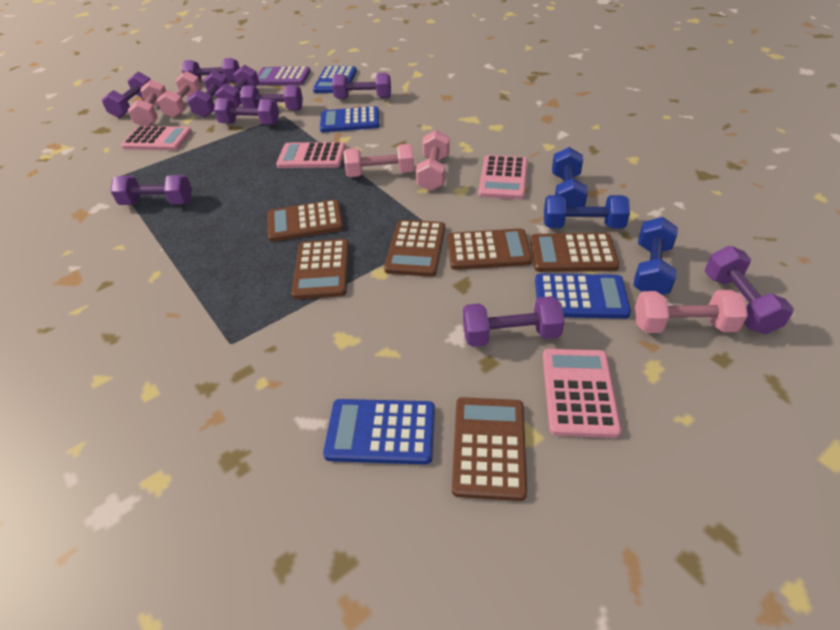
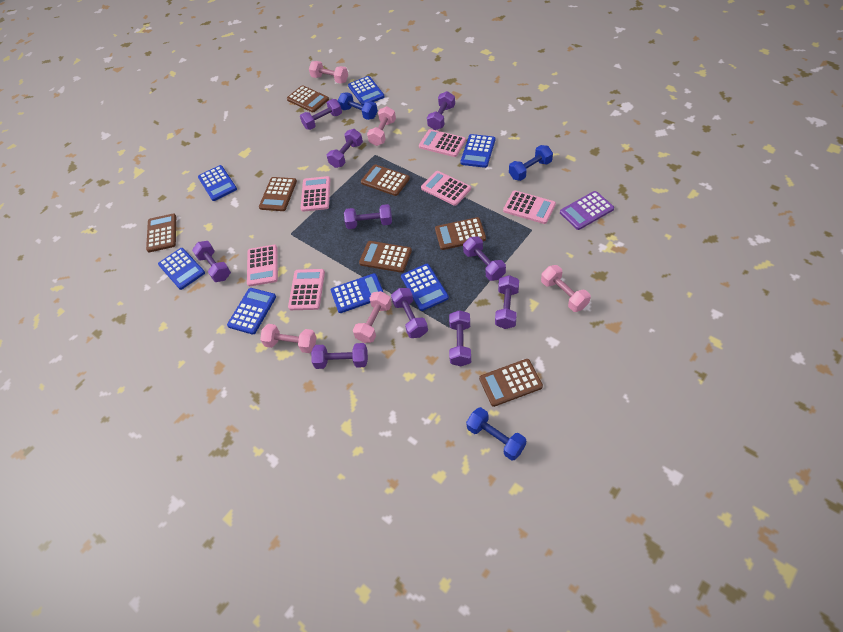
blue calculator: 4 -> 7
brown calculator: 6 -> 7
pink calculator: 4 -> 6

